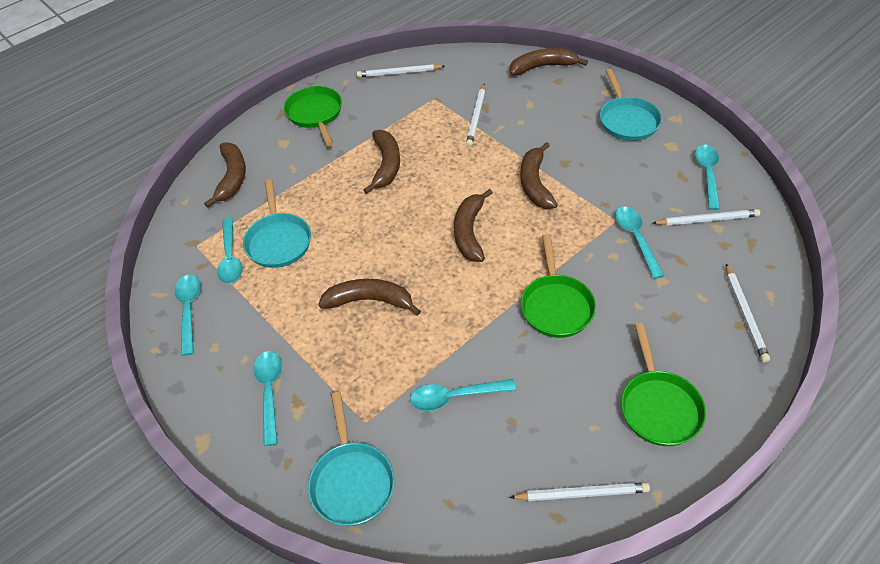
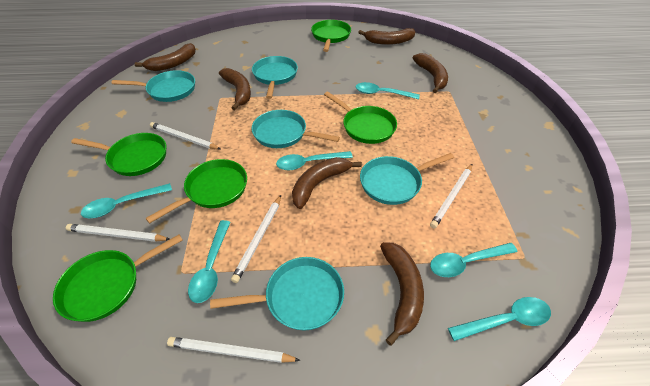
green pan: 3 -> 5
turquoise pan: 3 -> 5

